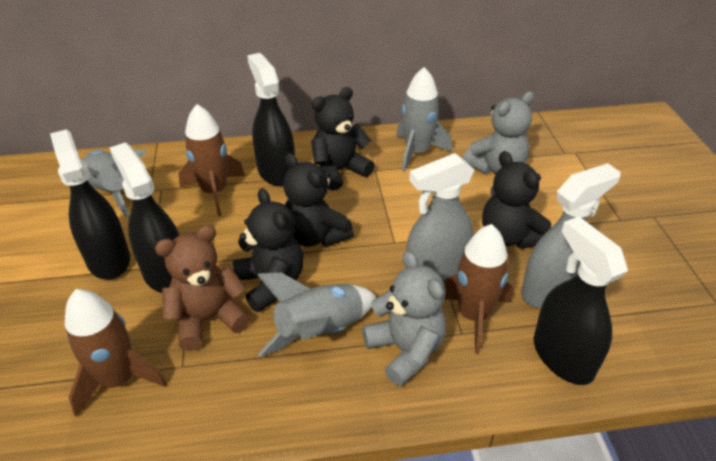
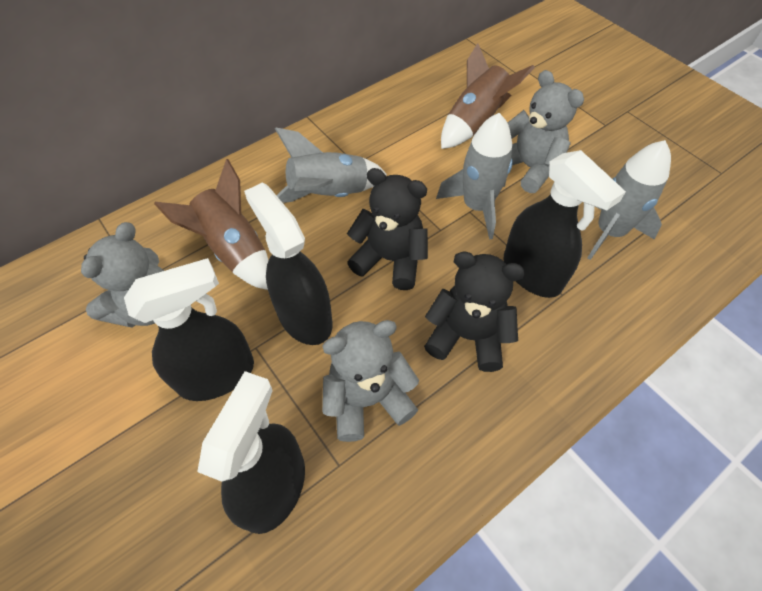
black teddy bear: 4 -> 2
brown rocket: 3 -> 2
brown teddy bear: 1 -> 0
grey spray bottle: 2 -> 0
grey teddy bear: 2 -> 3

